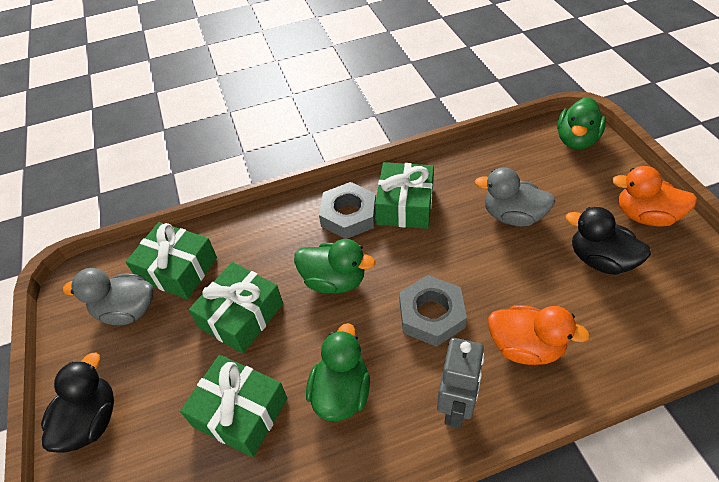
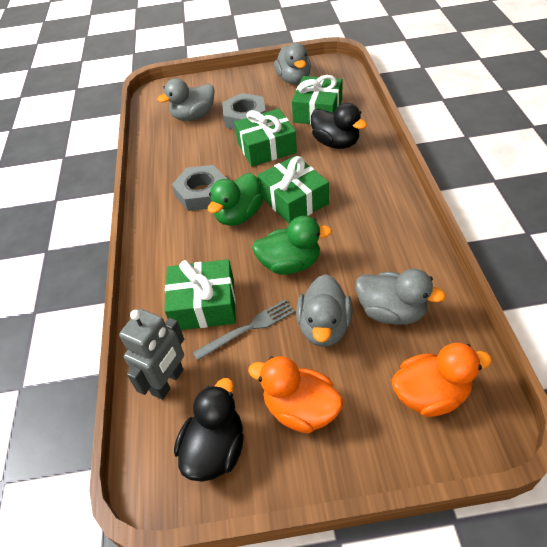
green duck: 3 -> 2
grey duck: 2 -> 4
grey fork: 0 -> 1

